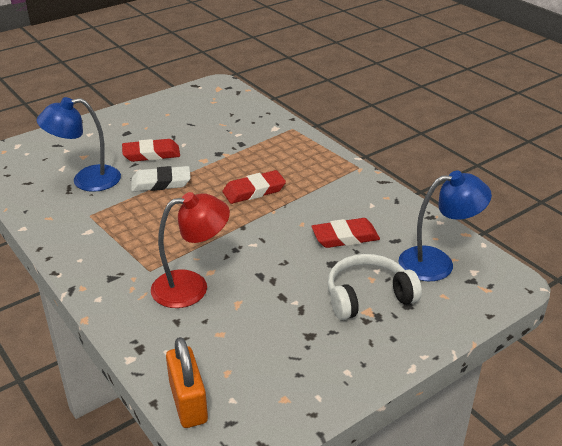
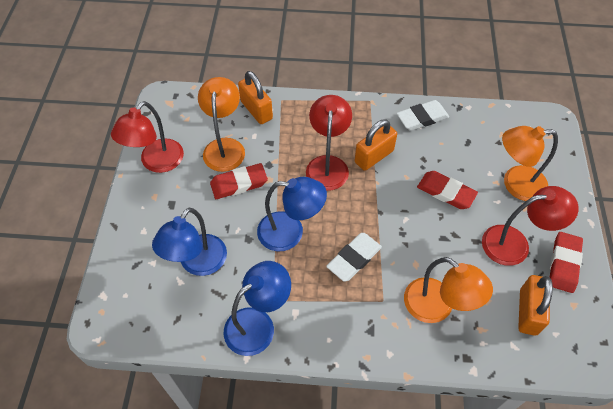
blue lamp: 2 -> 3
orange lamp: 0 -> 3
orange padlock: 1 -> 3
red lamp: 1 -> 3
white eraser: 1 -> 2
white headphones: 1 -> 0

